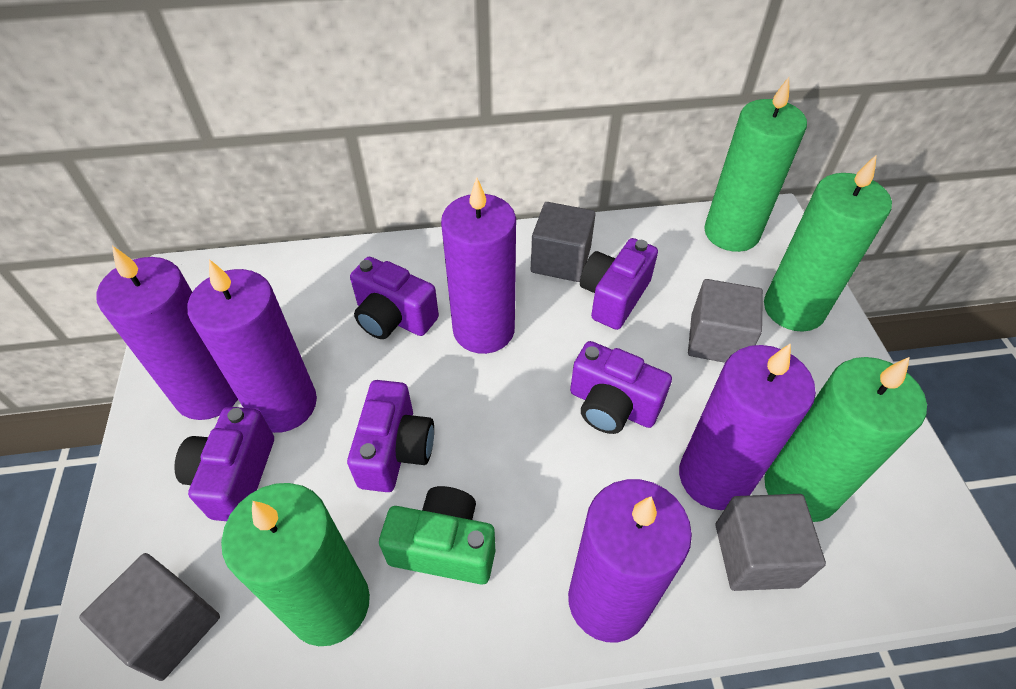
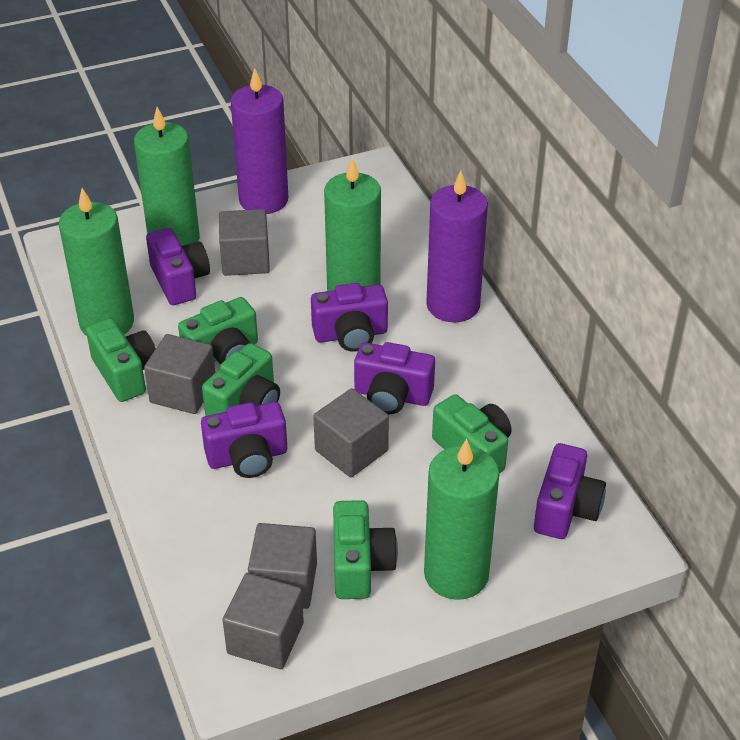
green camera: 1 -> 5
grey cube: 4 -> 5
purple candle: 5 -> 2

